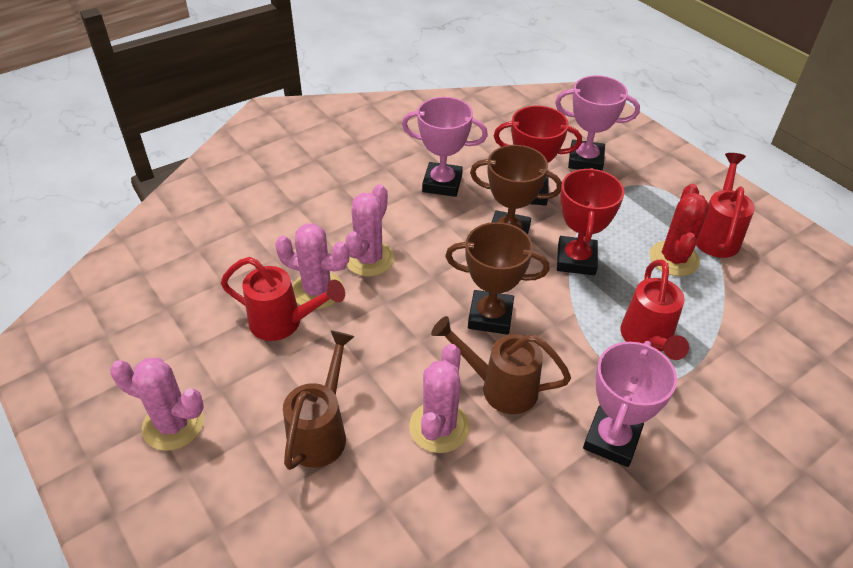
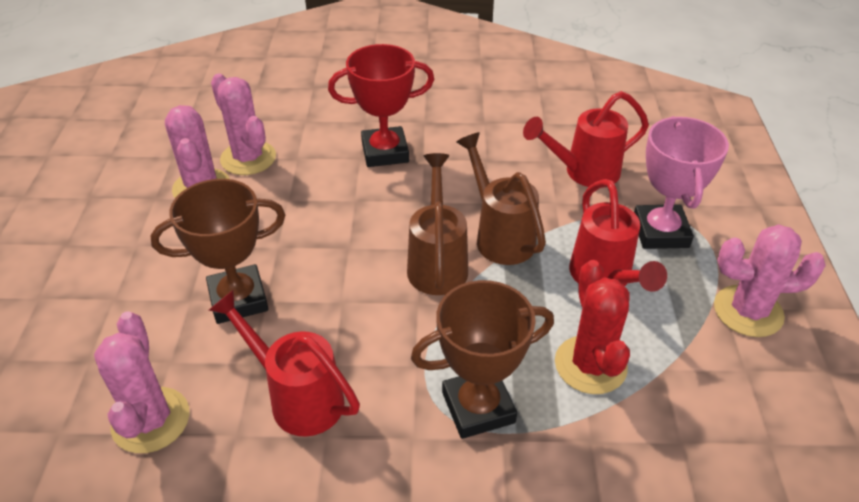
pink trophy: 3 -> 1
red trophy: 2 -> 1

